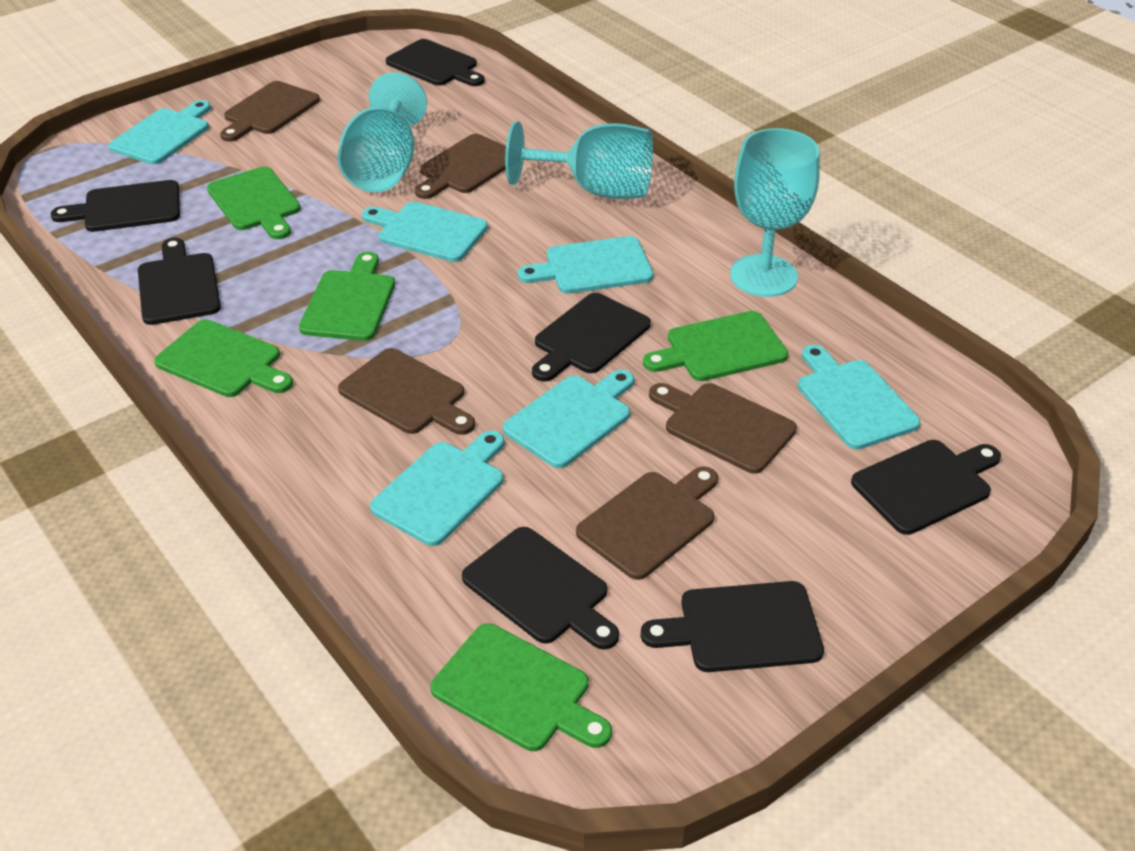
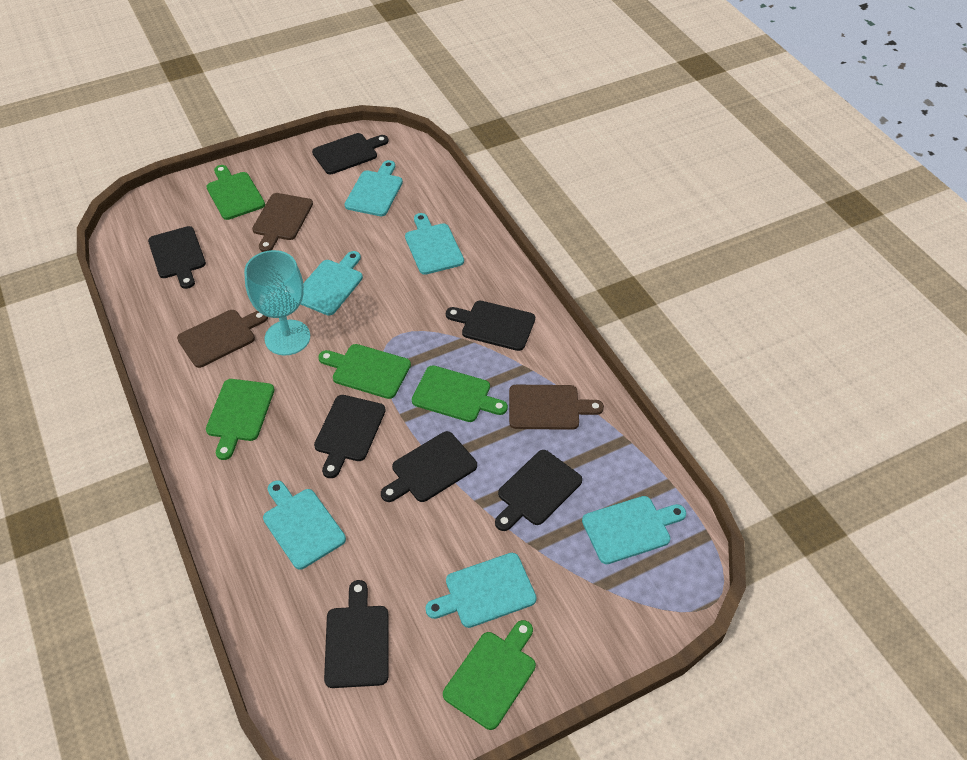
brown cutting board: 5 -> 3
turquoise goblet: 3 -> 1

